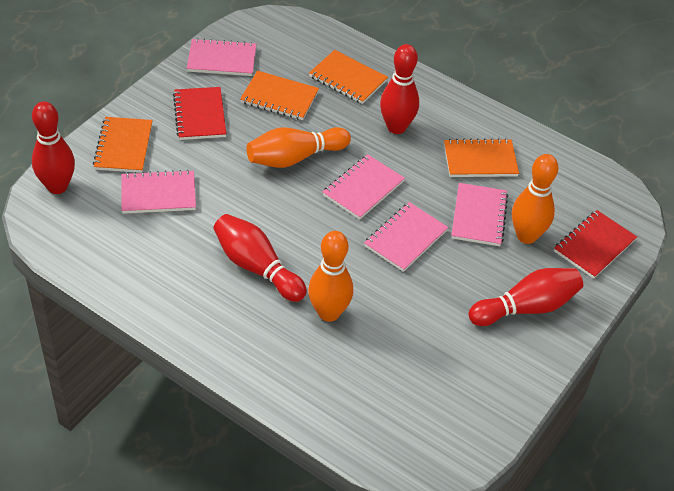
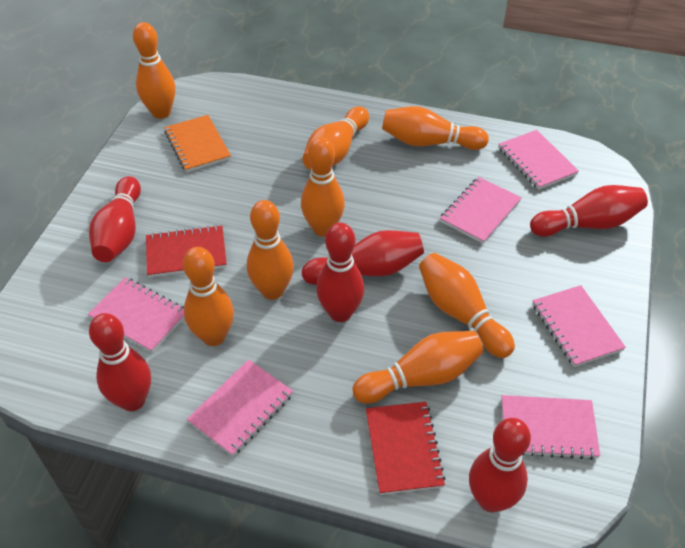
orange bowling pin: 3 -> 8
orange notebook: 4 -> 1
pink notebook: 5 -> 6
red bowling pin: 4 -> 6

